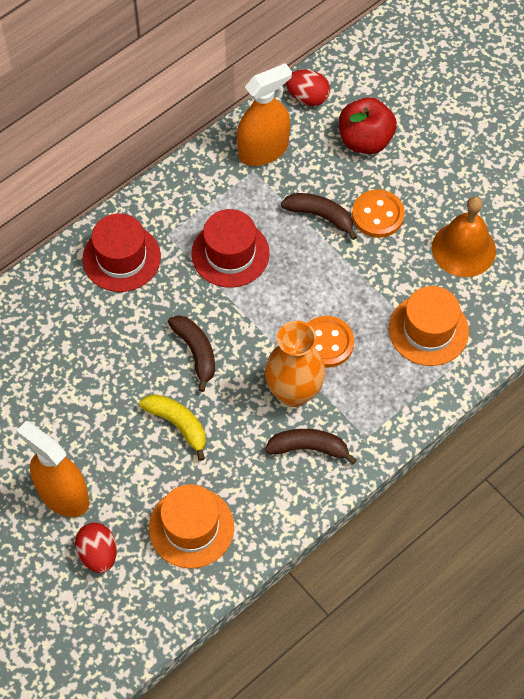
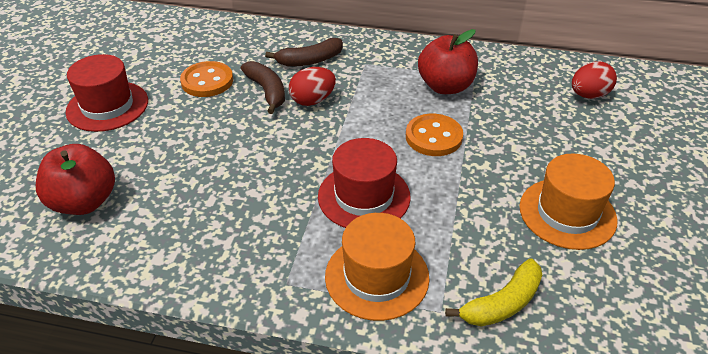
brown banana: 3 -> 2
orange bell: 1 -> 0
orange spray bottle: 2 -> 0
orange vase: 1 -> 0
red apple: 1 -> 2

